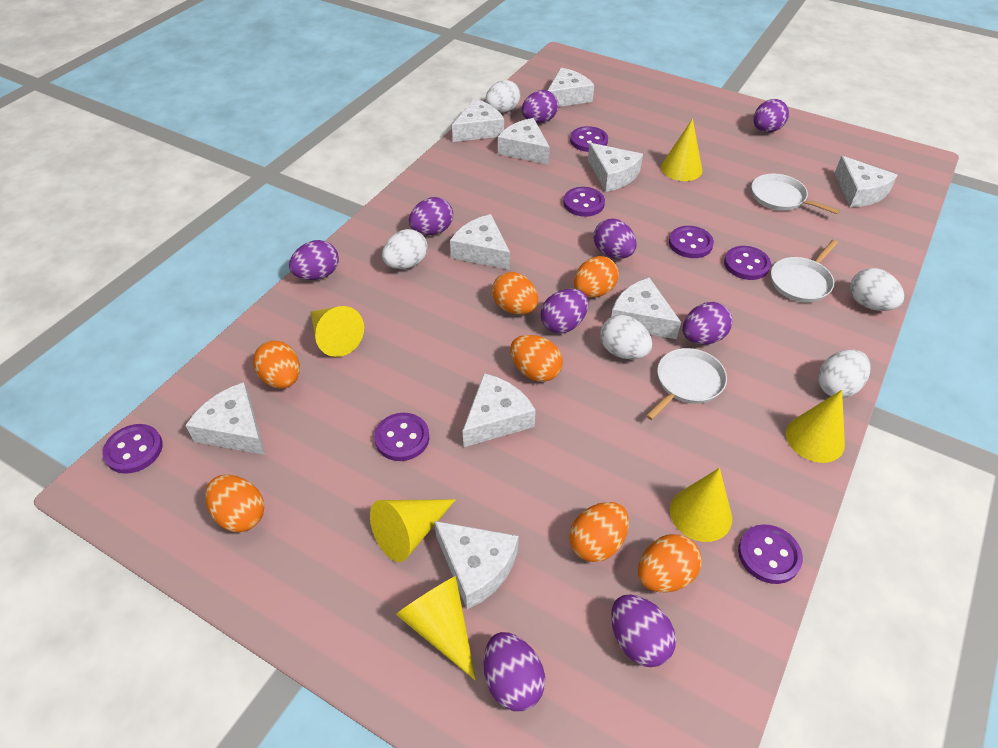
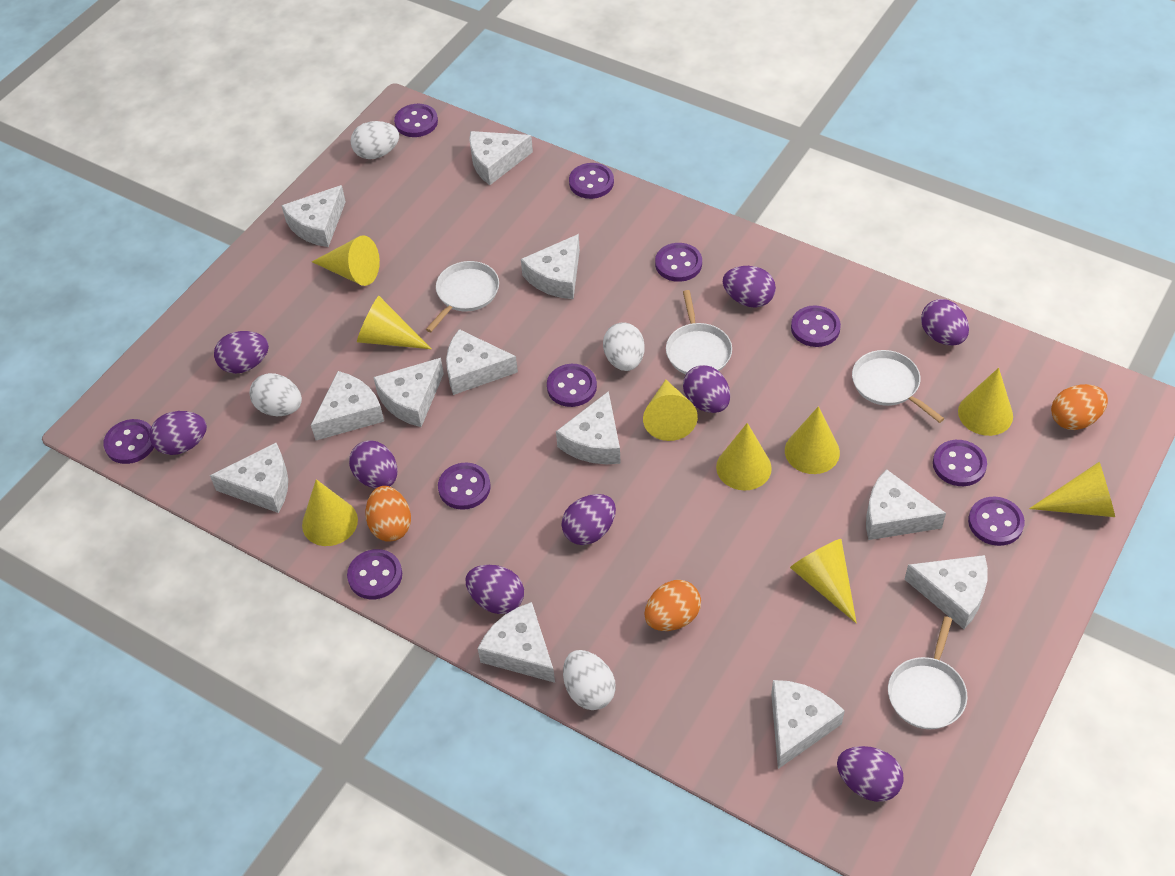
orange egg: 7 -> 3
purple button: 7 -> 10
white cheese: 10 -> 12
white egg: 5 -> 4
white pan: 3 -> 4
yellow cone: 6 -> 9

